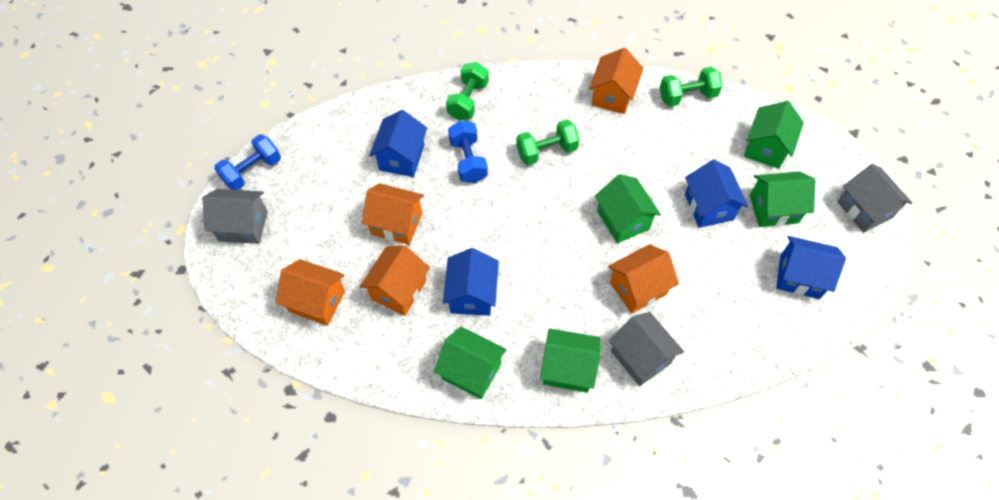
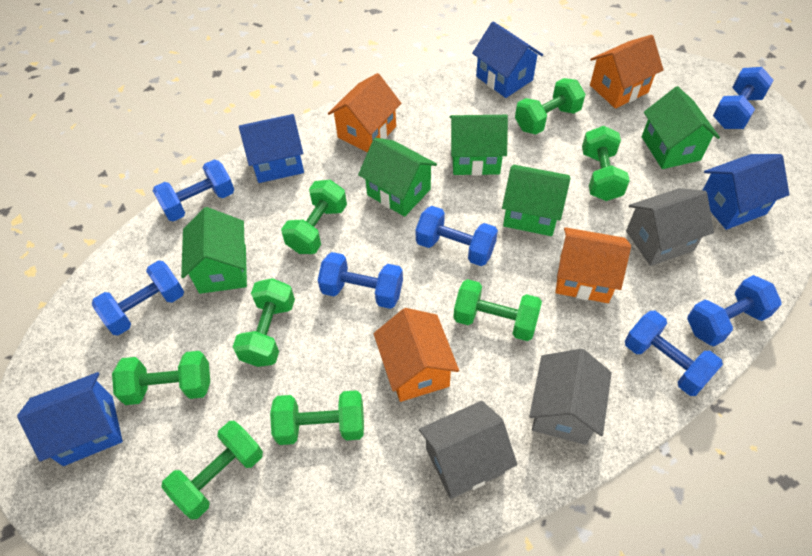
blue dumbbell: 2 -> 7
green dumbbell: 3 -> 8
orange house: 5 -> 4

